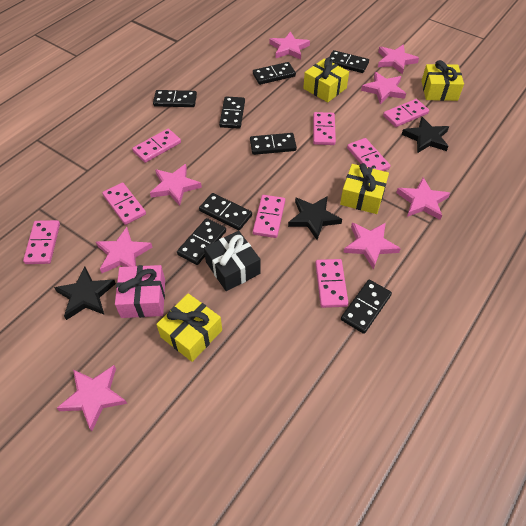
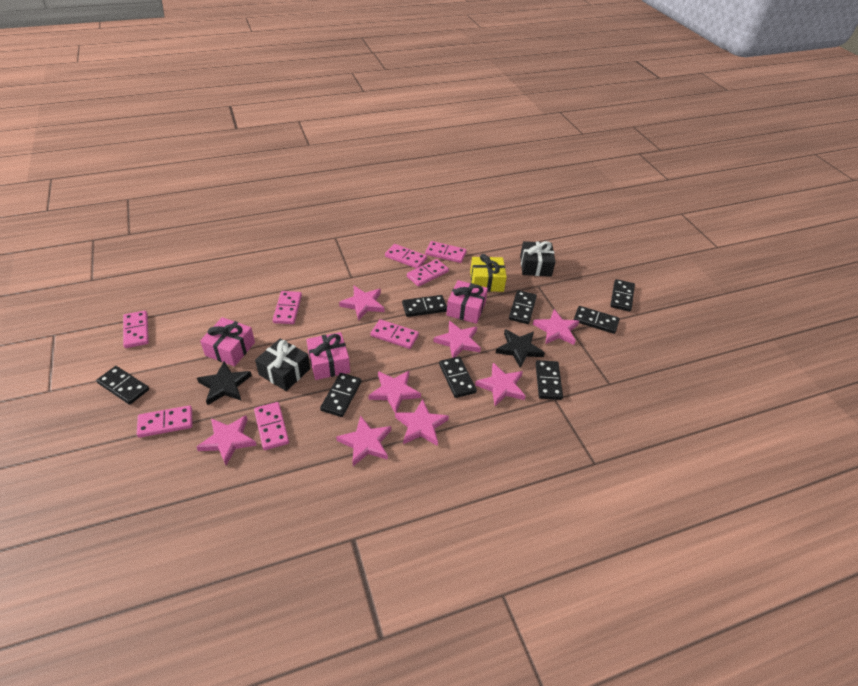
black gift: 1 -> 2
black star: 3 -> 2
pink gift: 1 -> 3
yellow gift: 4 -> 1

